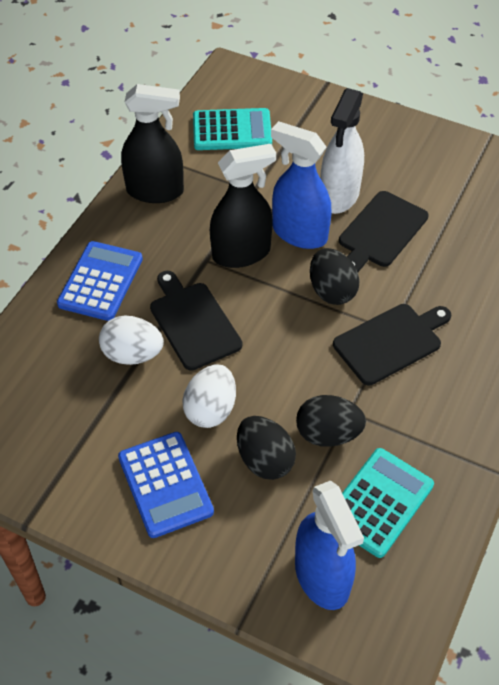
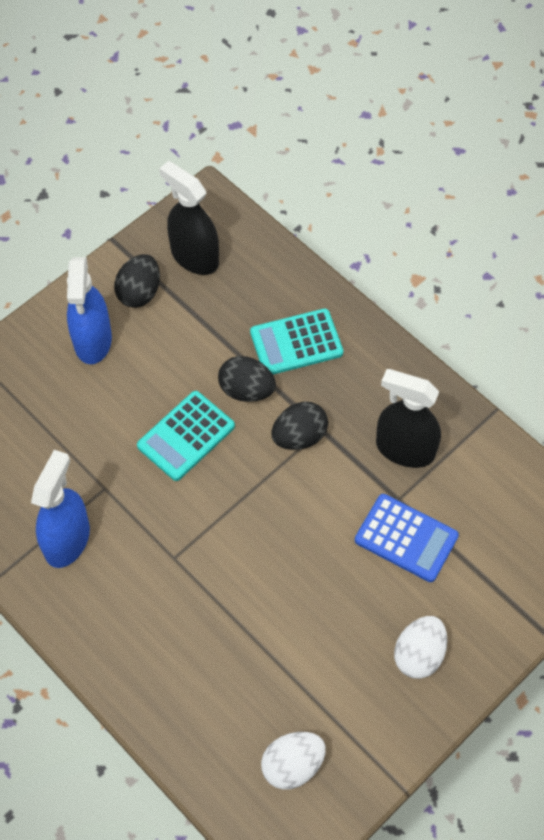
black cutting board: 3 -> 0
blue calculator: 2 -> 1
white spray bottle: 1 -> 0

